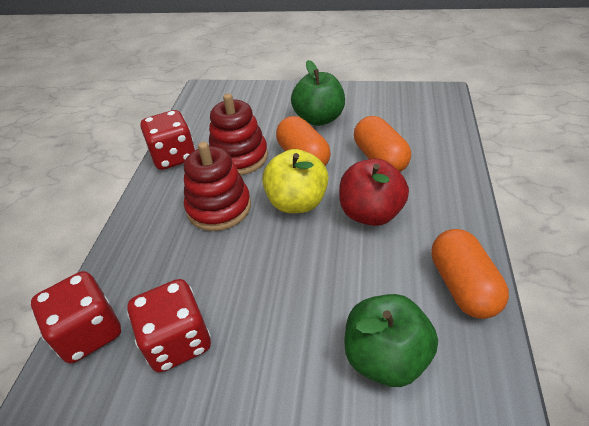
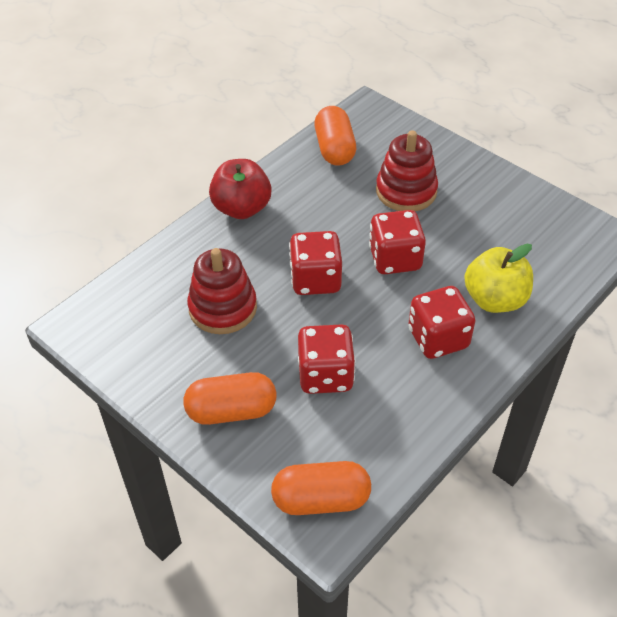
green apple: 2 -> 0
red dice: 3 -> 4

